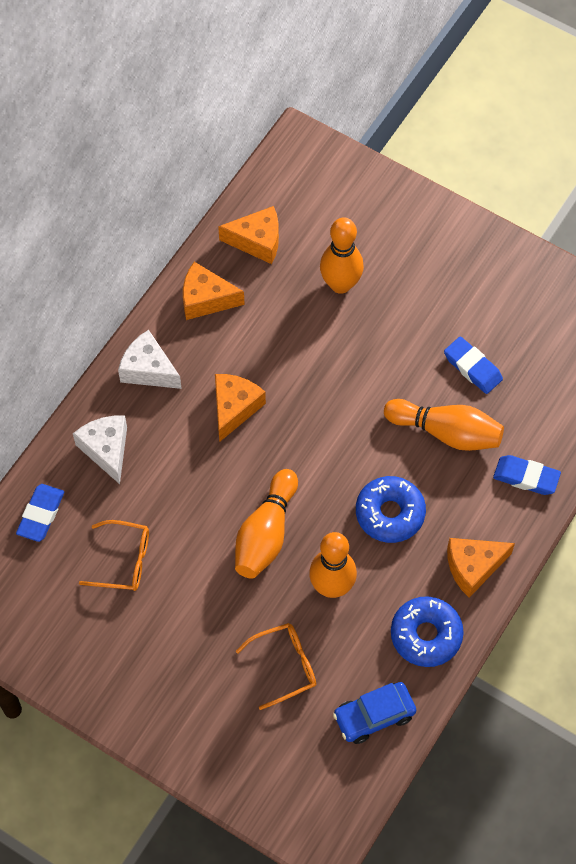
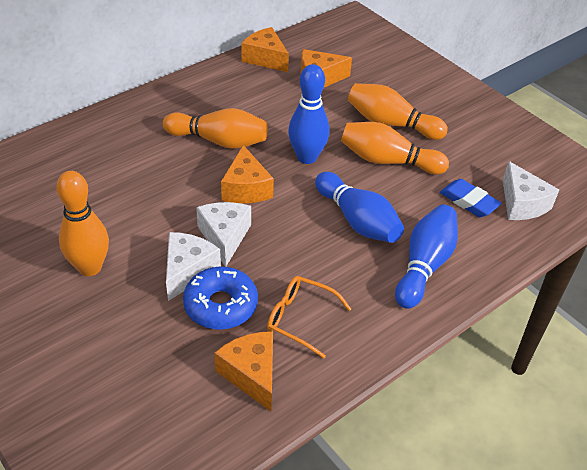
blue bowling pin: 0 -> 3
blue car: 1 -> 0
blue donut: 2 -> 1
blue eraser: 3 -> 1
orange glasses: 2 -> 1
white cheese: 2 -> 3

